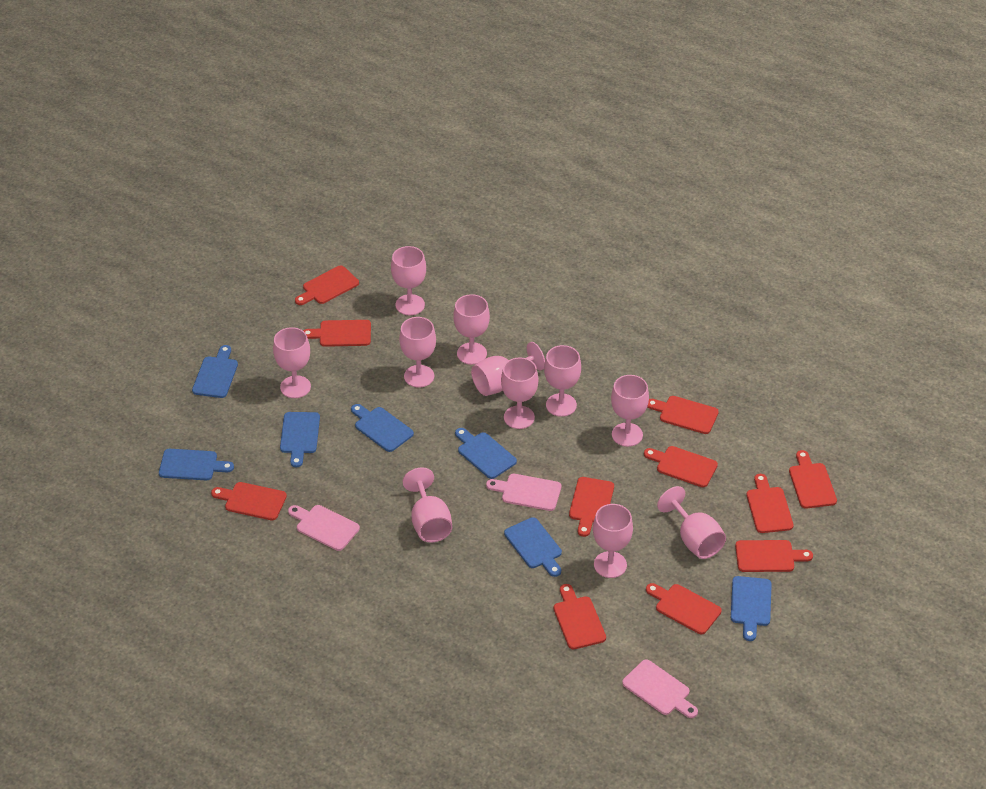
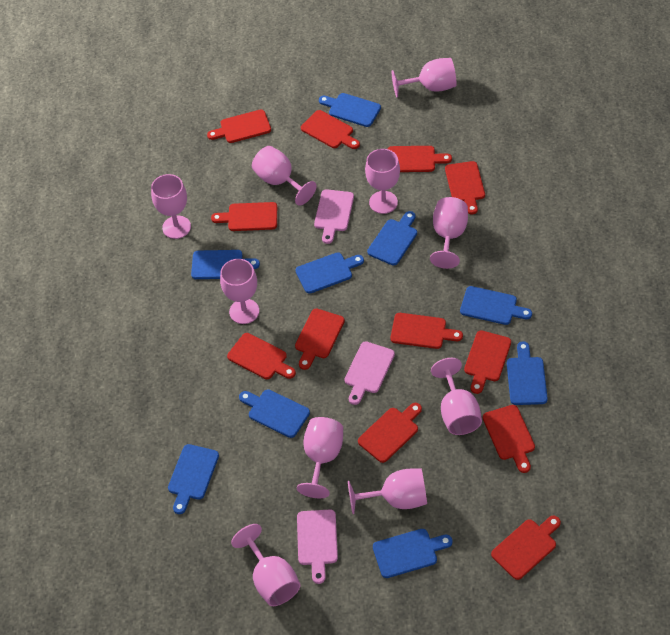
blue cutting board: 7 -> 9
pink goblet: 11 -> 10
red cutting board: 11 -> 12

